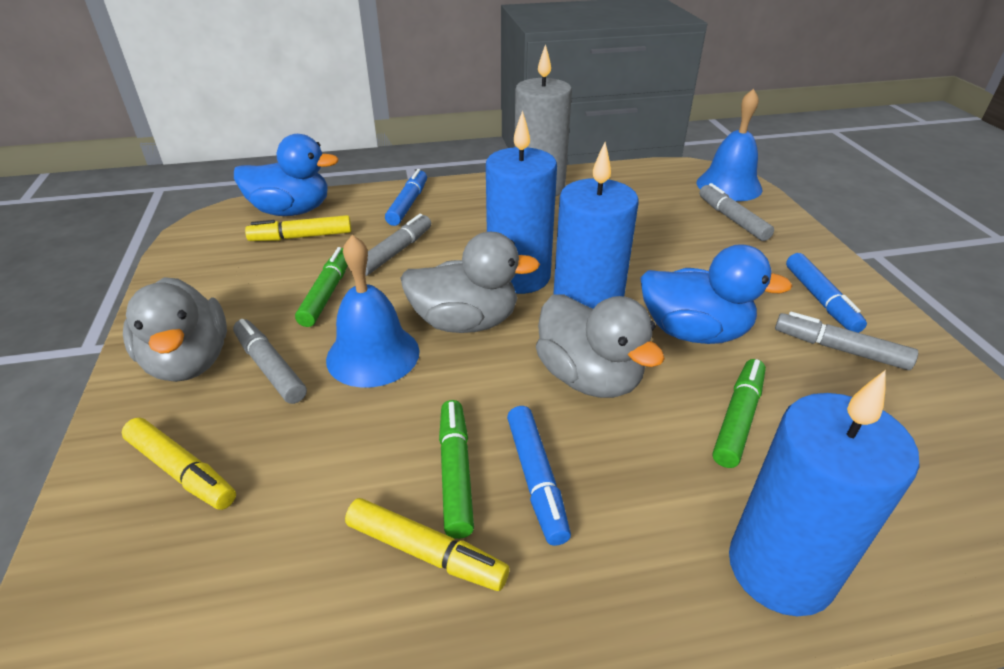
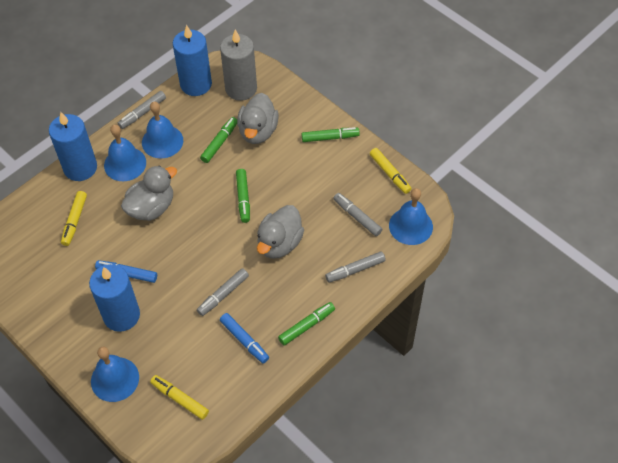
blue bell: 2 -> 4
blue duck: 2 -> 0
blue marker: 3 -> 2
green marker: 3 -> 4

